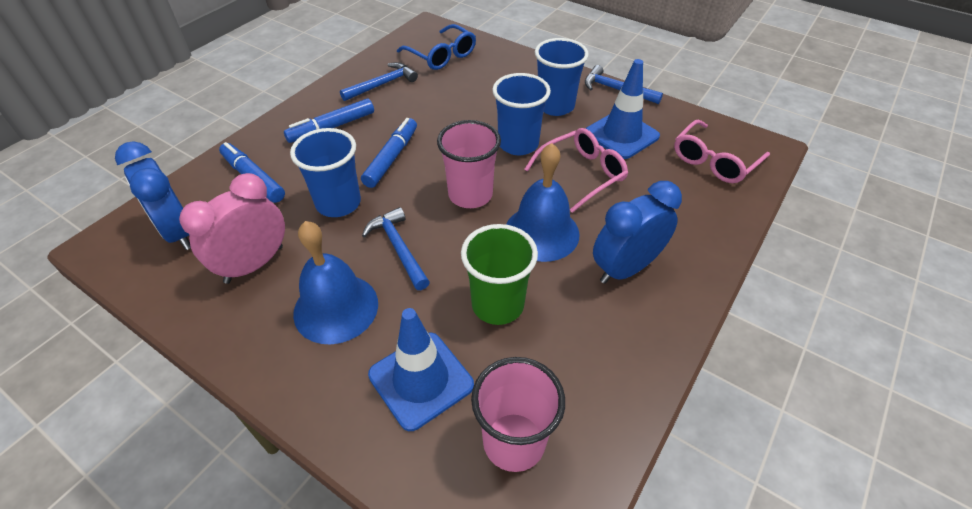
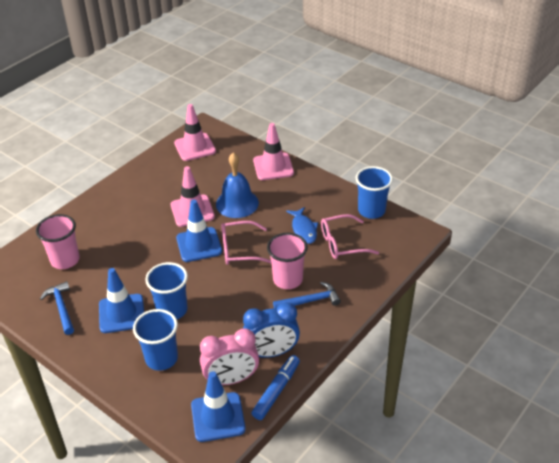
blue bell: 2 -> 1
blue clock: 2 -> 1
blue fish: 0 -> 1
blue glasses: 1 -> 0
blue hammer: 3 -> 2
blue marker: 3 -> 1
blue traffic cone: 2 -> 3
green cup: 1 -> 0
pink traffic cone: 0 -> 3

